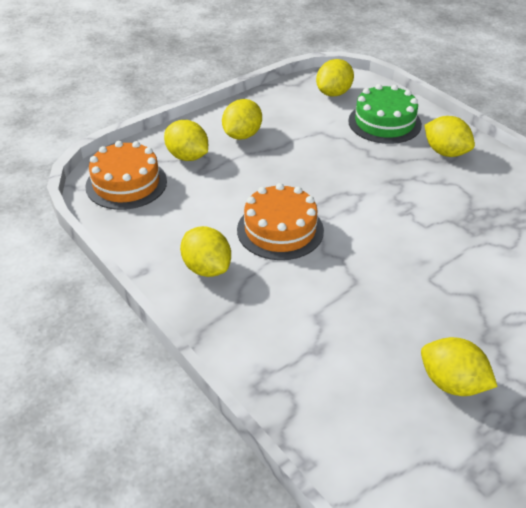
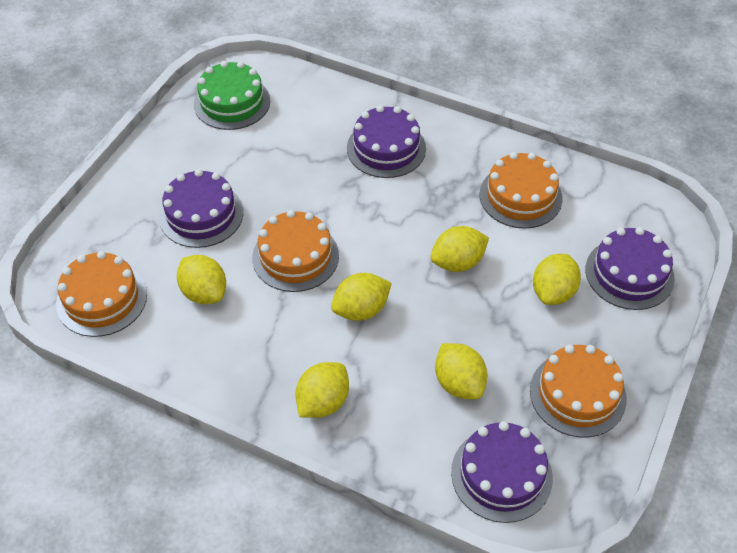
orange cake: 2 -> 4
purple cake: 0 -> 4

